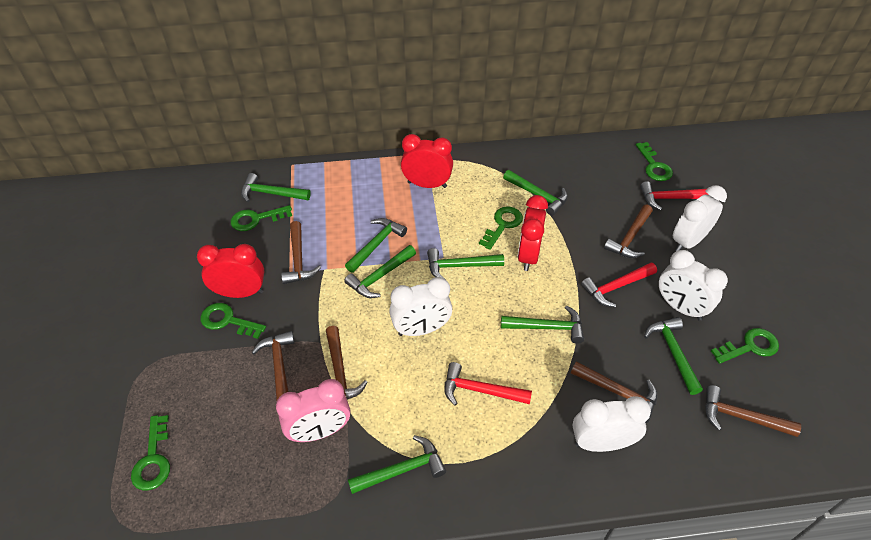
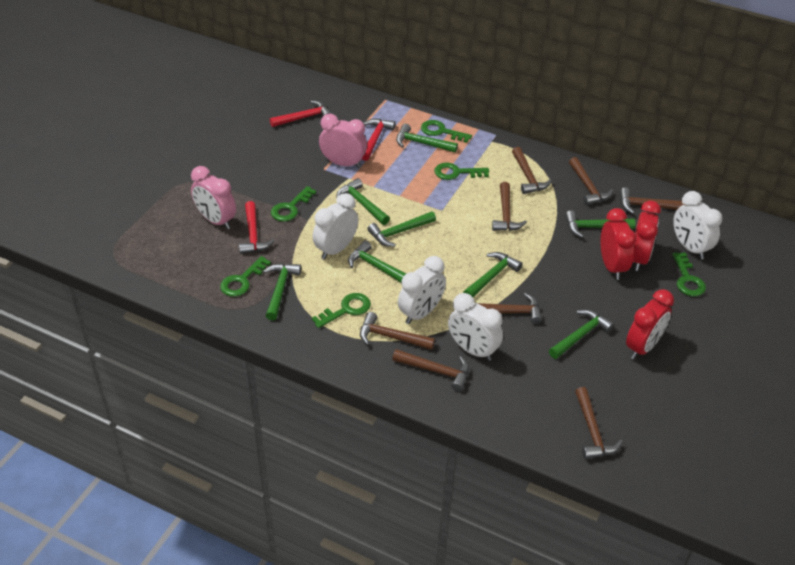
brown hammer: 6 -> 8
pink clock: 1 -> 2

